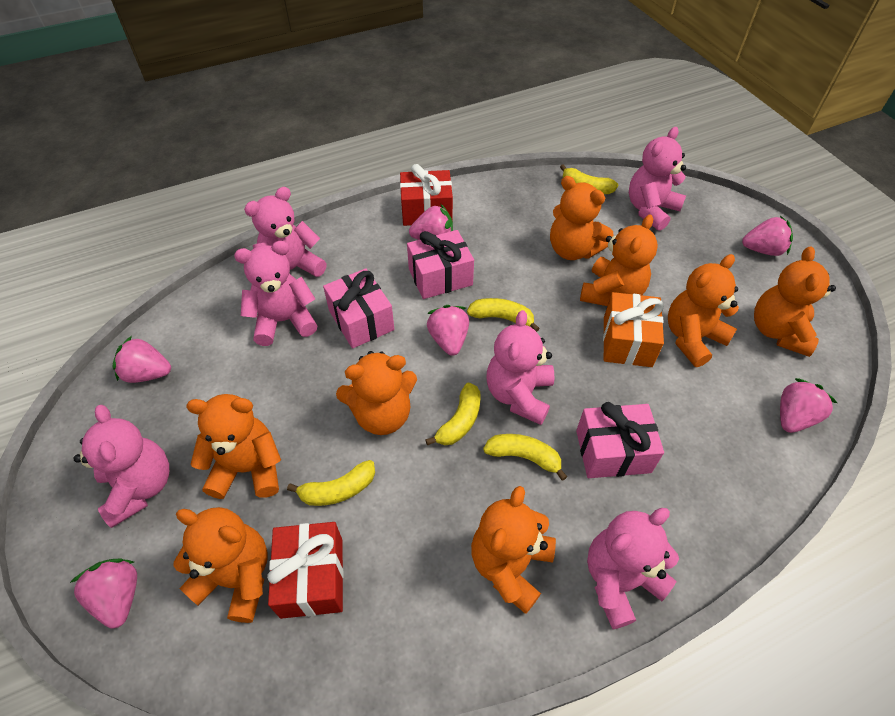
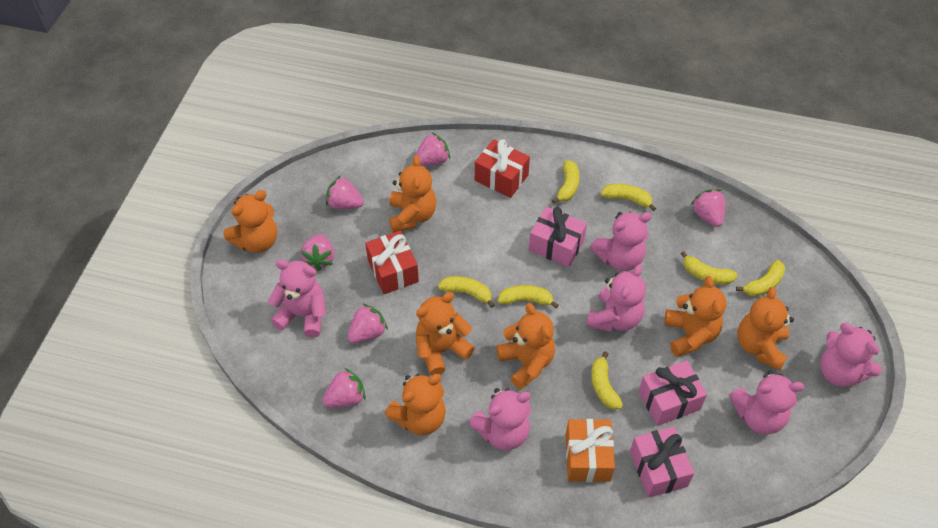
orange teddy bear: 8 -> 7
yellow banana: 5 -> 7

